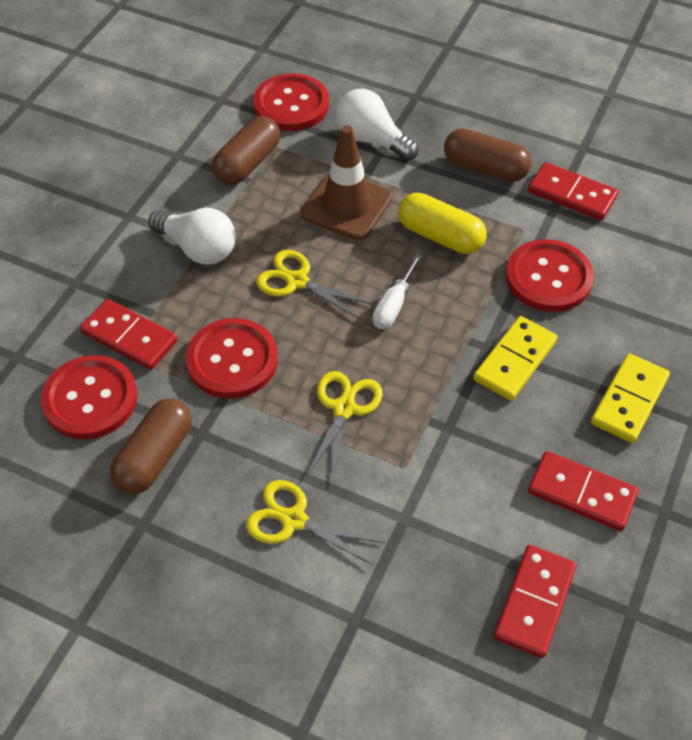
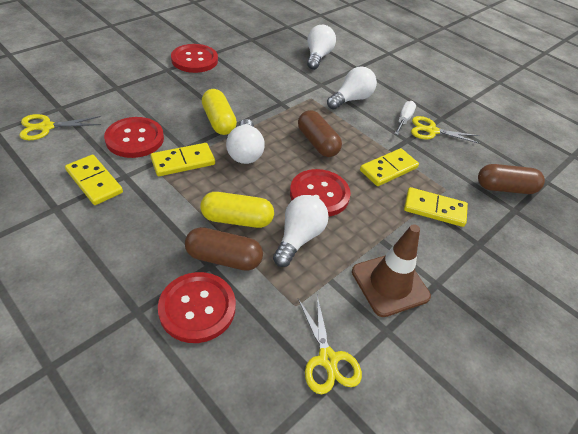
red domino: 4 -> 0
white light bulb: 2 -> 4
yellow capsule: 1 -> 2
yellow domino: 2 -> 4

